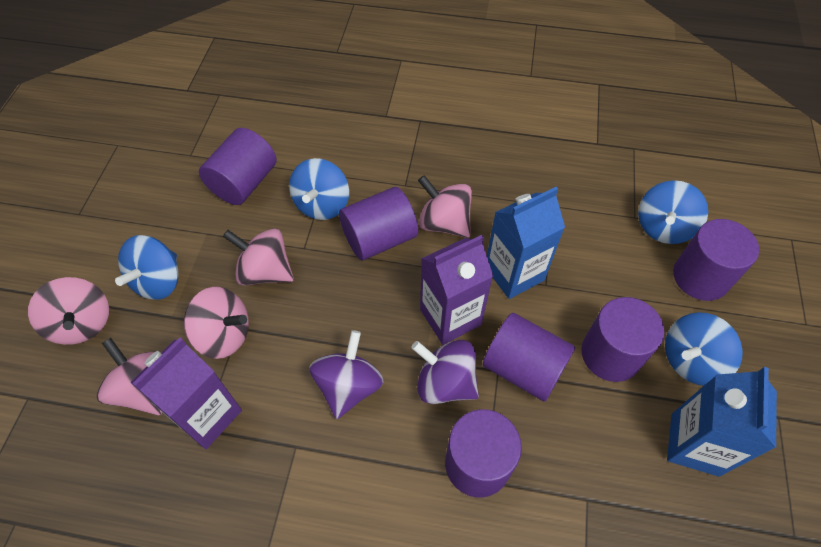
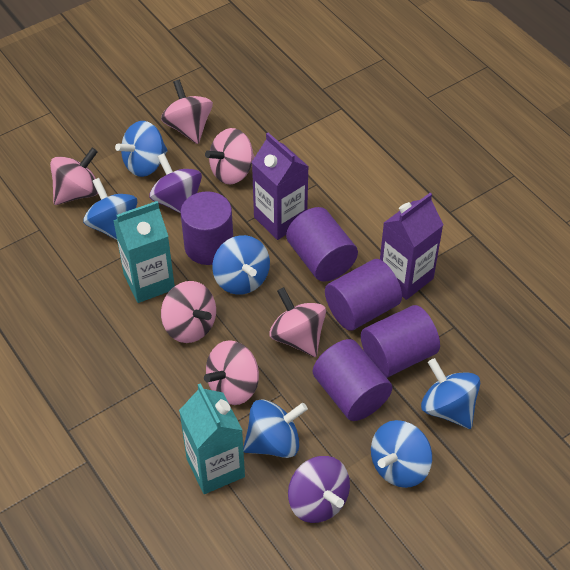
blue carton: 2 -> 0
blue spinning top: 4 -> 6
pink spinning top: 5 -> 6
purple cylinder: 6 -> 5
turquoise carton: 0 -> 2

